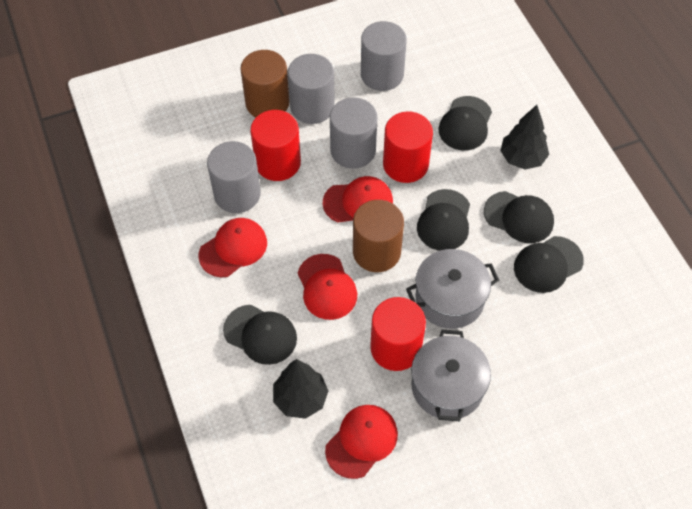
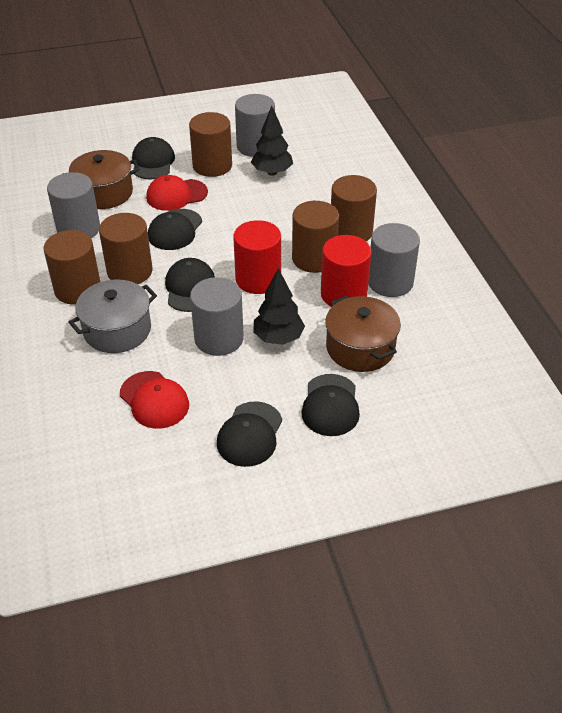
brown cylinder: 2 -> 5
brown pot: 0 -> 2
grey pot: 2 -> 1
red cap: 4 -> 2
red cylinder: 3 -> 2

